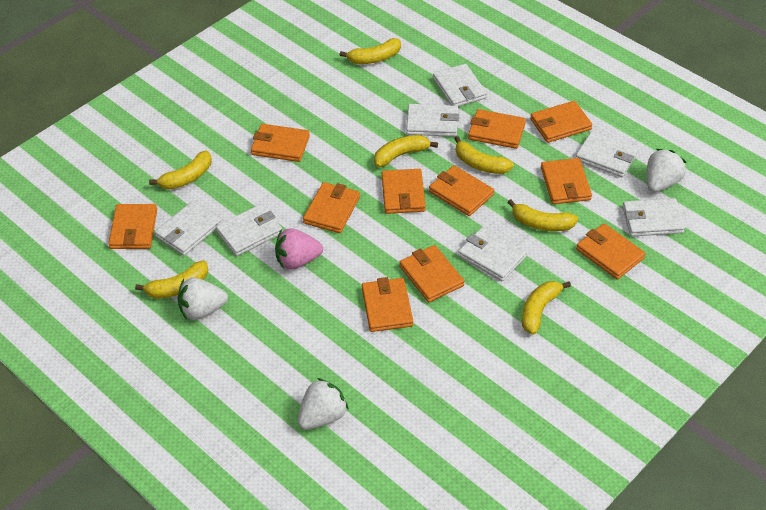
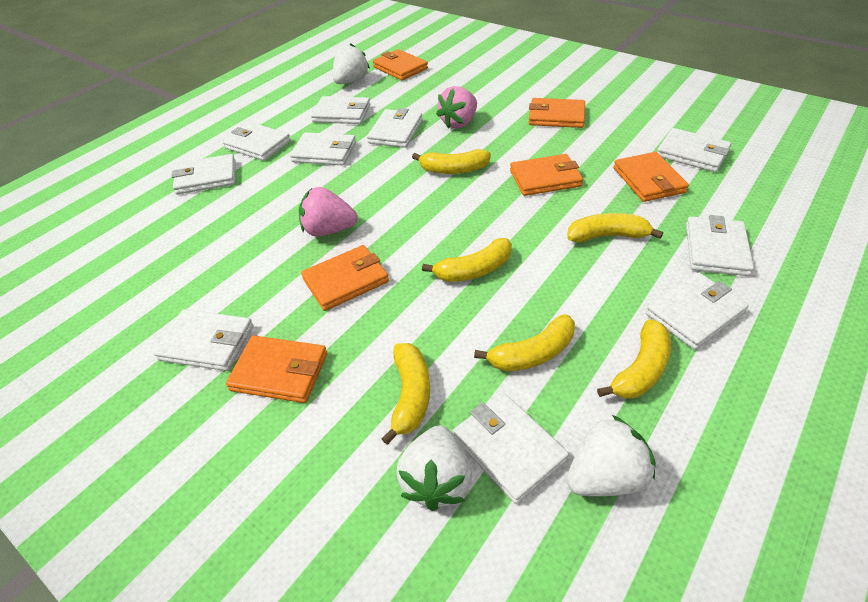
orange wallet: 11 -> 6
pink strawberry: 1 -> 2
white wallet: 7 -> 10
yellow banana: 7 -> 6

